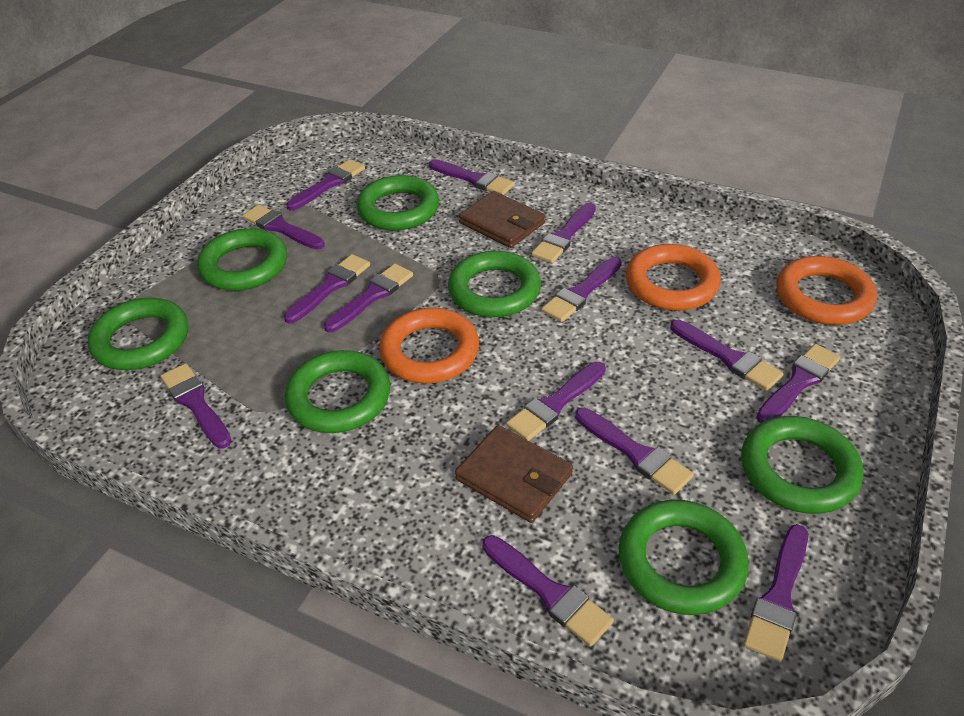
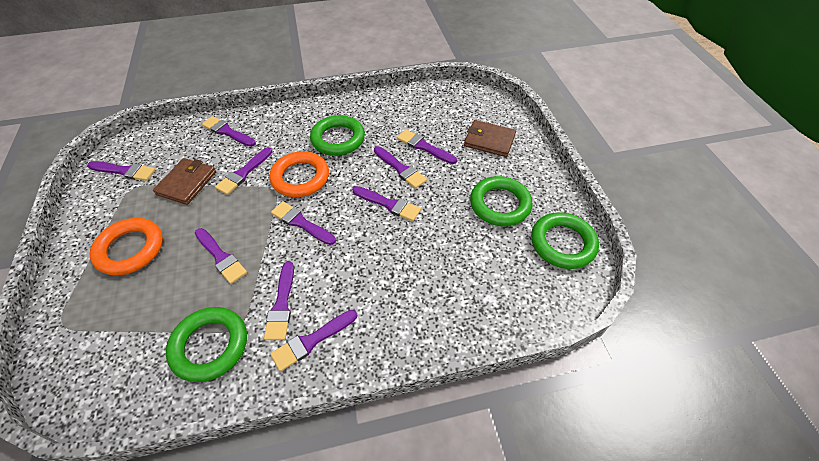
green ring: 7 -> 4
orange ring: 3 -> 2
purple brush: 14 -> 10

